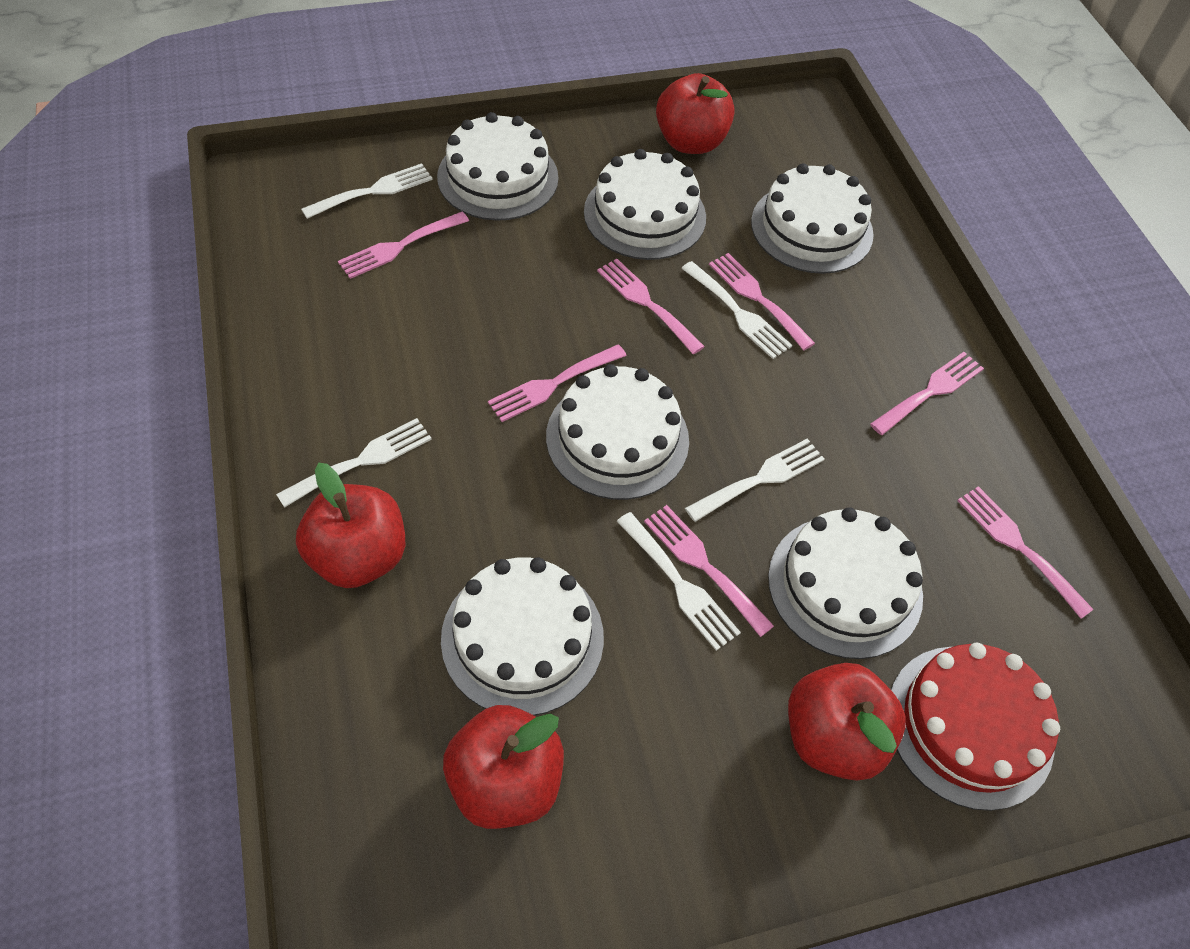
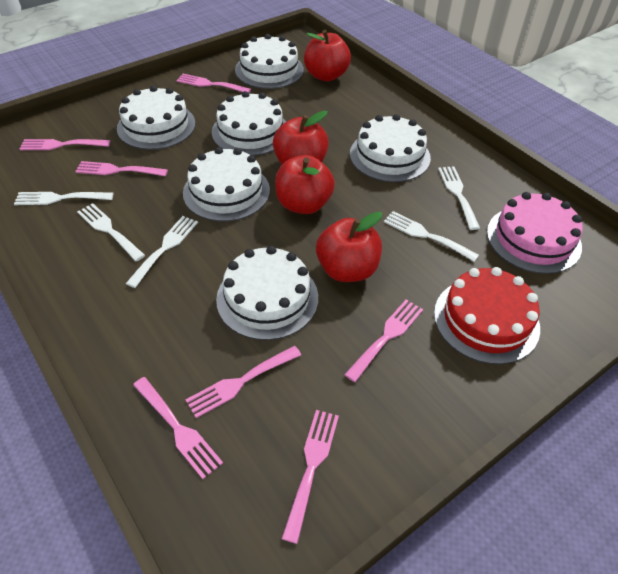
pink cake: 0 -> 1

